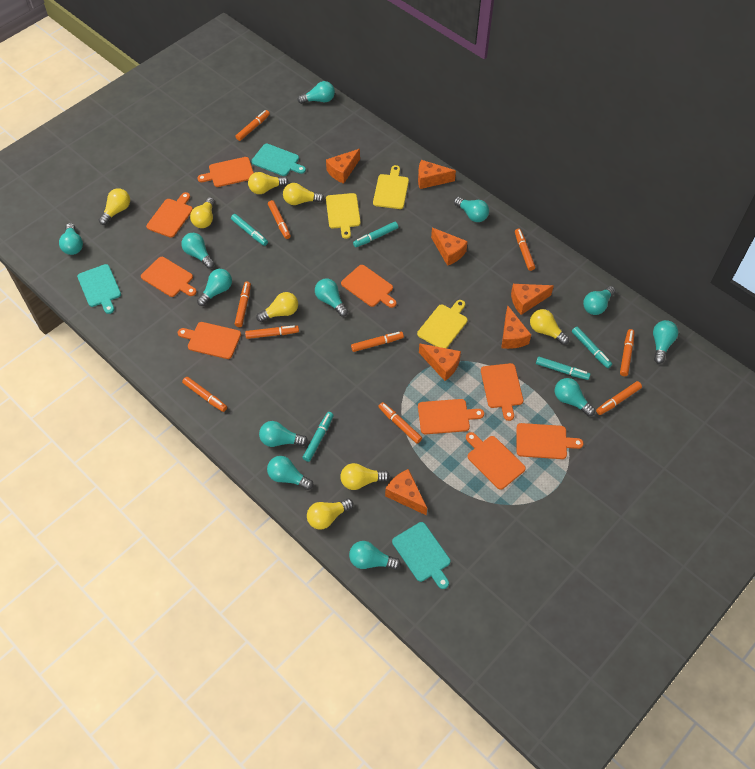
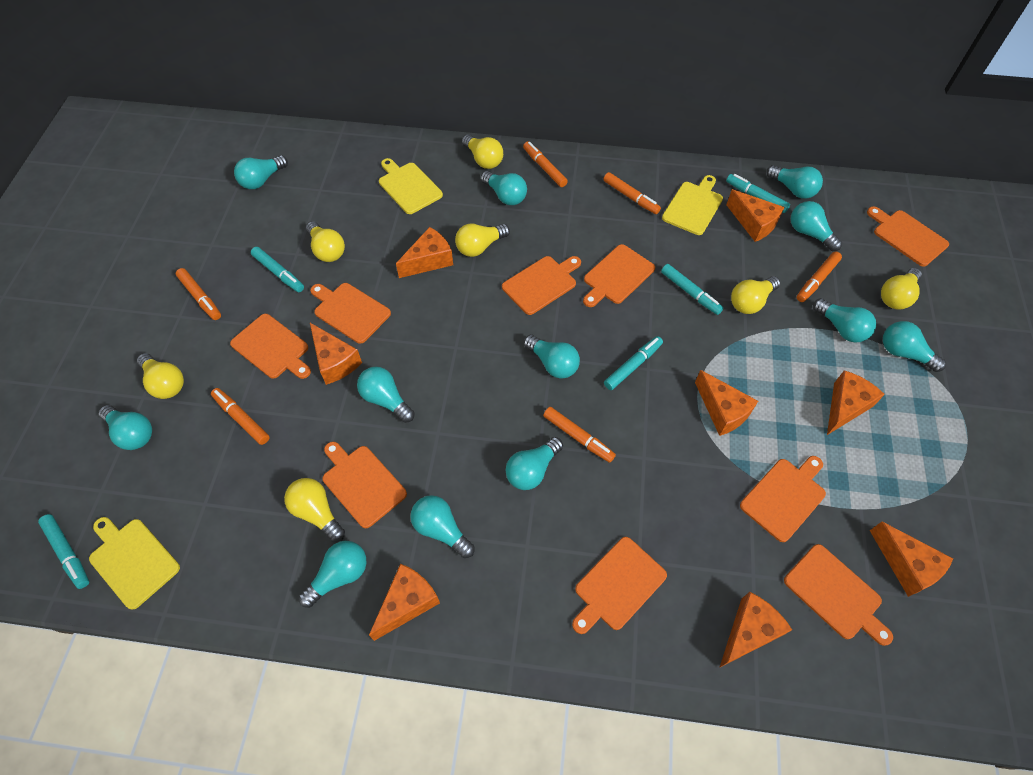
orange cheese: 7 -> 8
orange marker: 10 -> 6
turquoise cutting board: 3 -> 0
yellow light bulb: 8 -> 7

